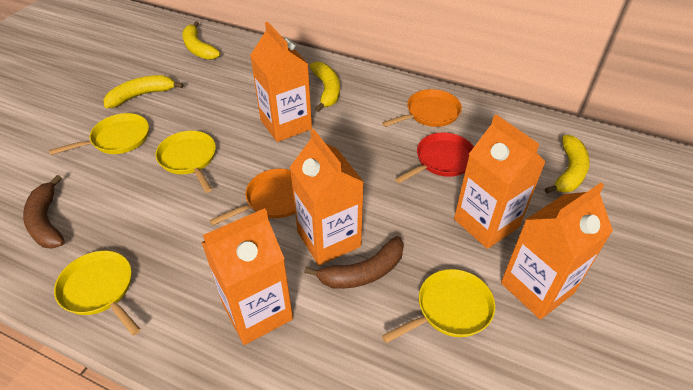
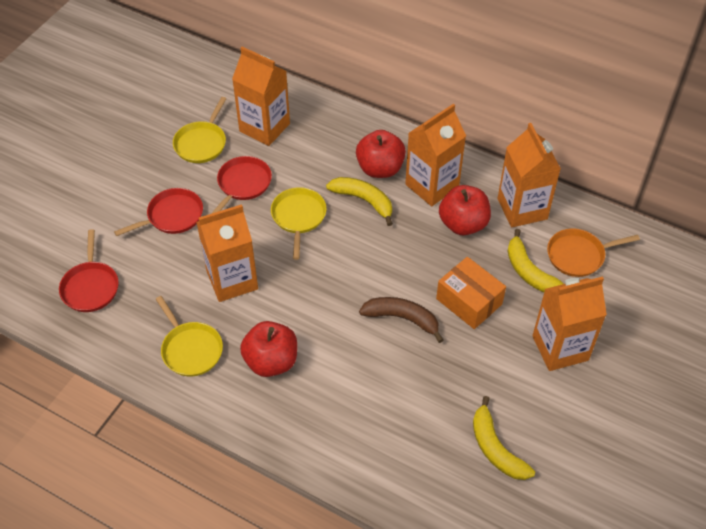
brown banana: 2 -> 1
orange box: 0 -> 1
orange pan: 2 -> 1
red apple: 0 -> 3
red pan: 1 -> 3
yellow banana: 4 -> 3
yellow pan: 4 -> 3

